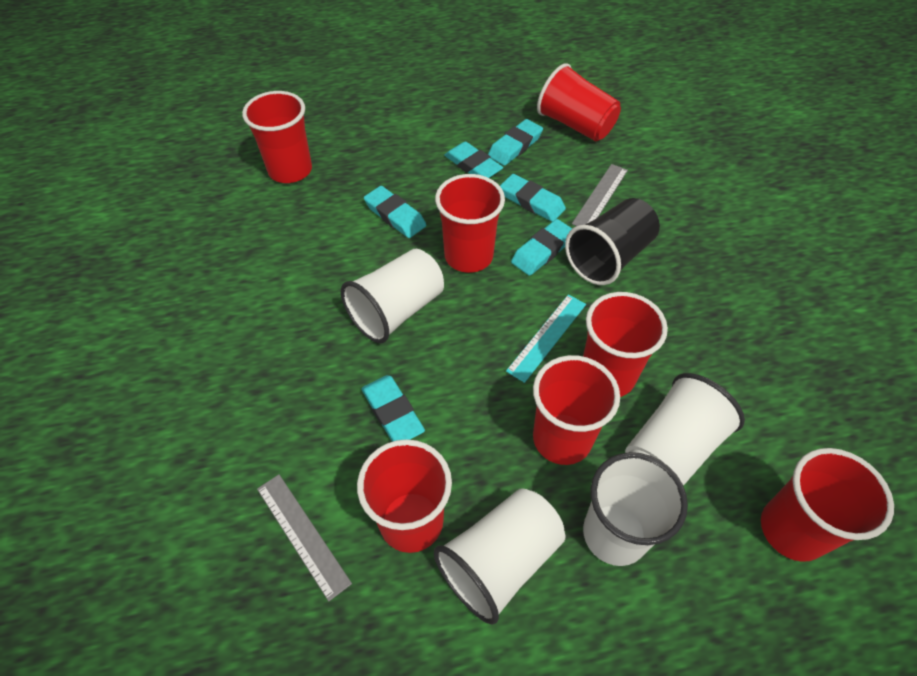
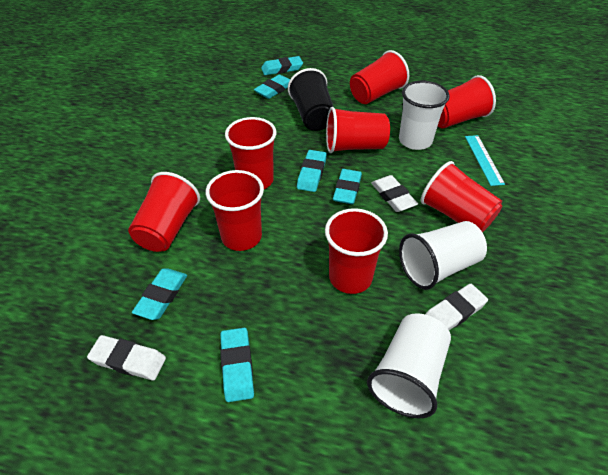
grey ruler: 2 -> 0
red cup: 7 -> 8
white cup: 4 -> 3
white eraser: 0 -> 3

